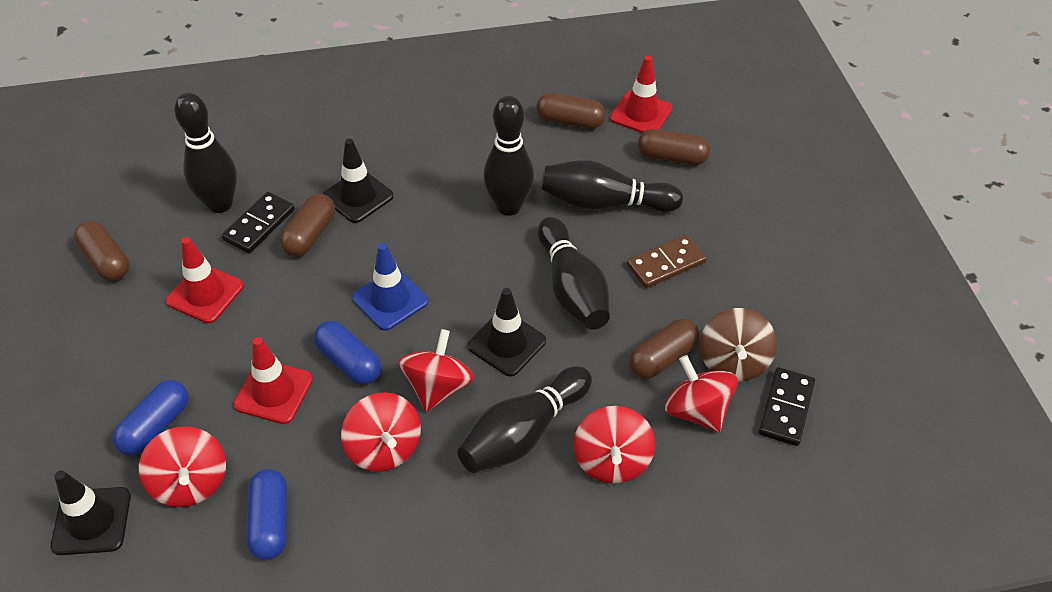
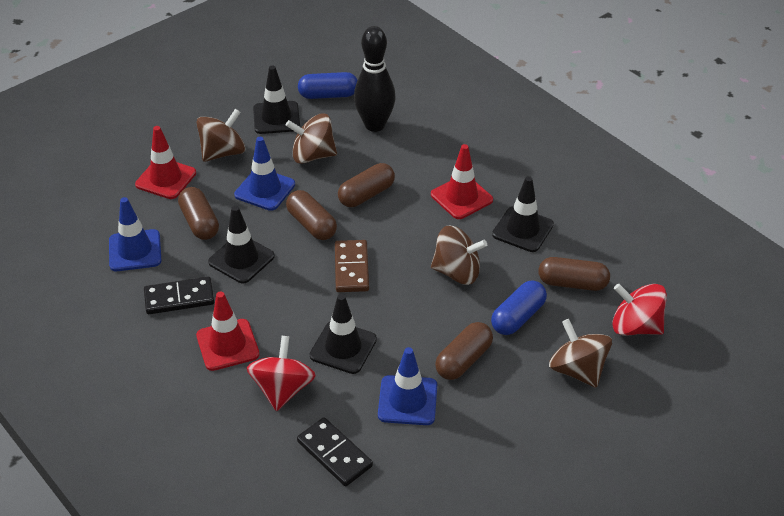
black bowling pin: 5 -> 1
black traffic cone: 3 -> 4
blue capsule: 3 -> 2
blue traffic cone: 1 -> 3
brown spinning top: 1 -> 4
red spinning top: 5 -> 2

